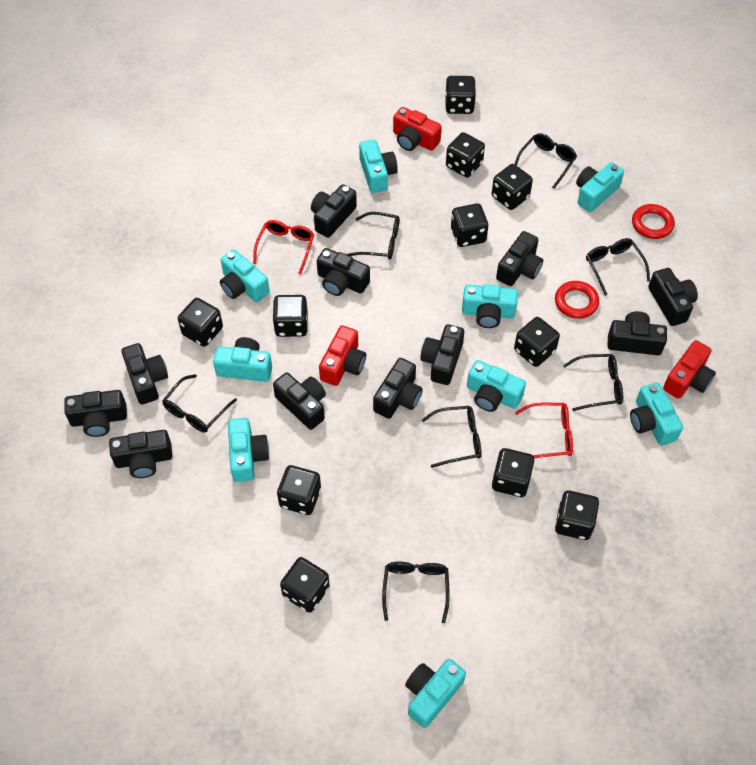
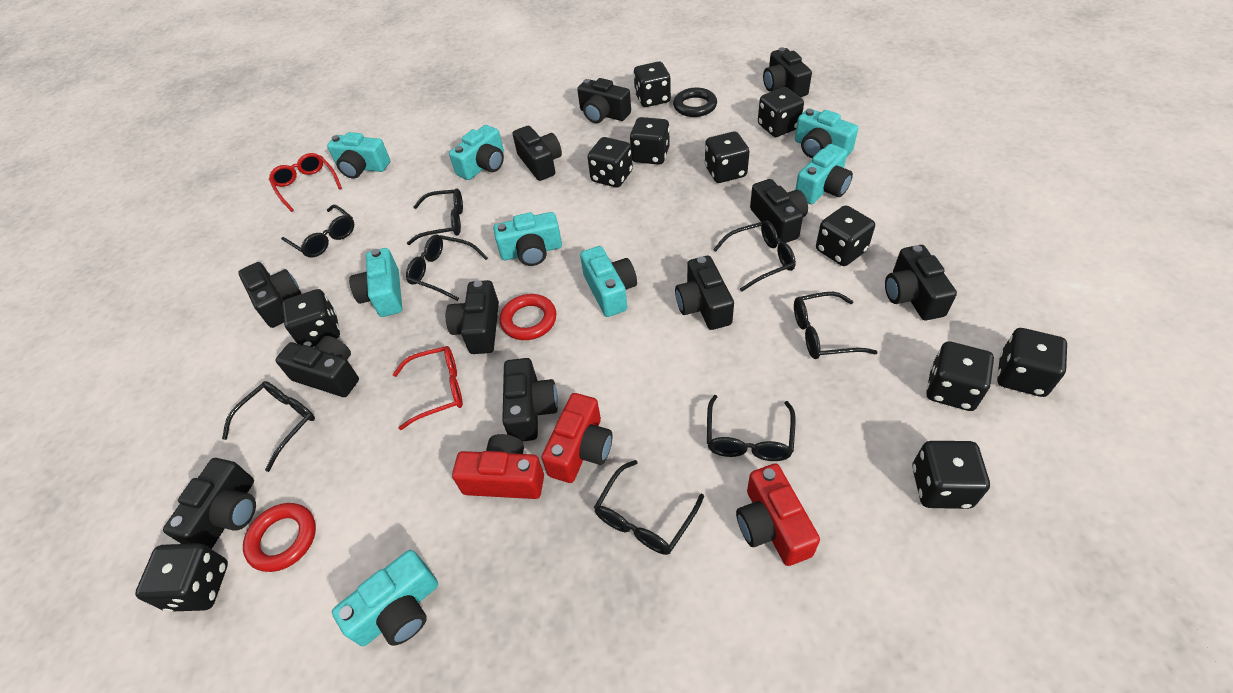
black glasses: 7 -> 8
black ring: 0 -> 1
turquoise camera: 9 -> 8

